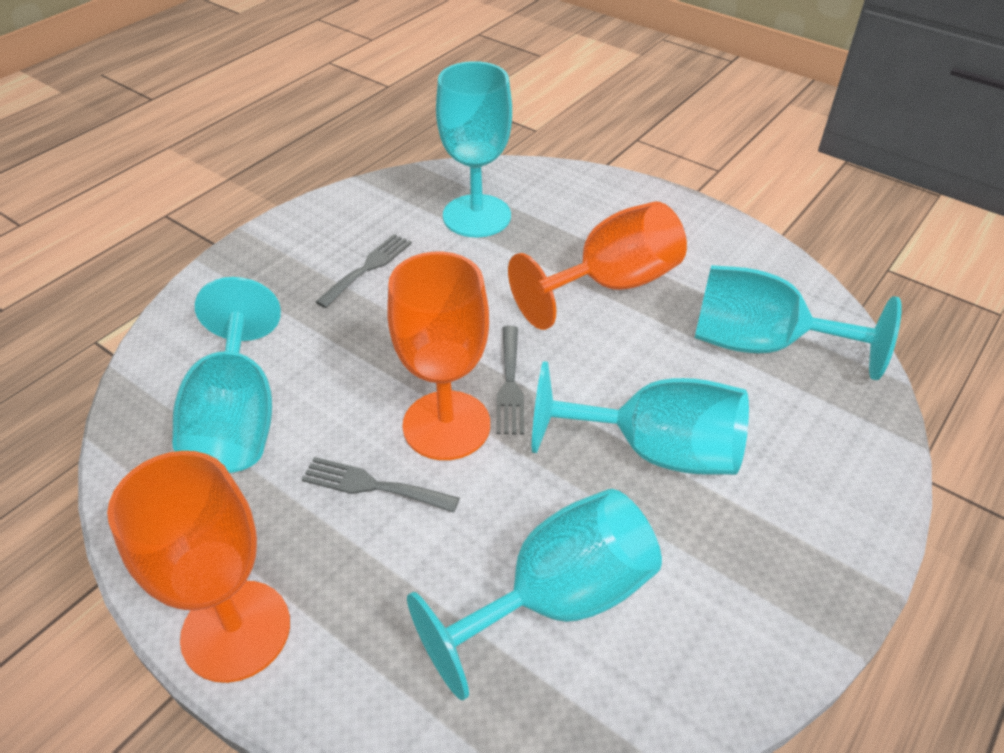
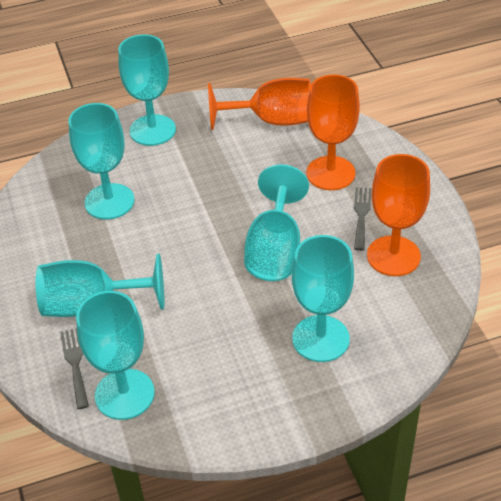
grey fork: 3 -> 2
turquoise goblet: 5 -> 6

